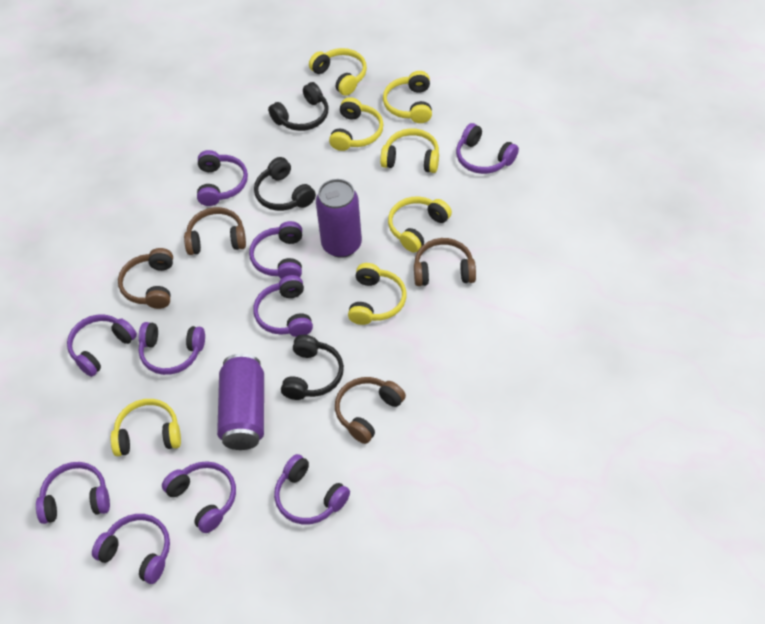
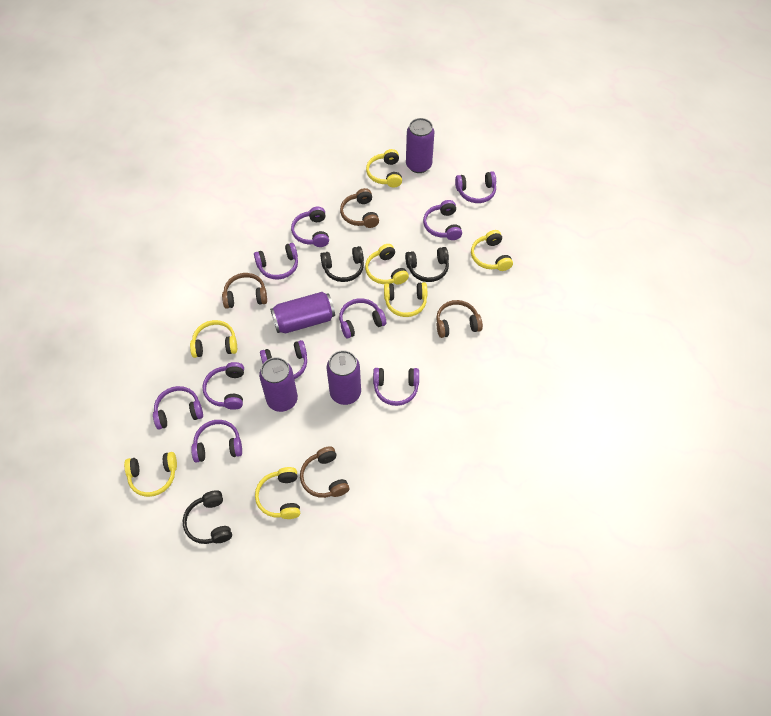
purple can: 2 -> 4

